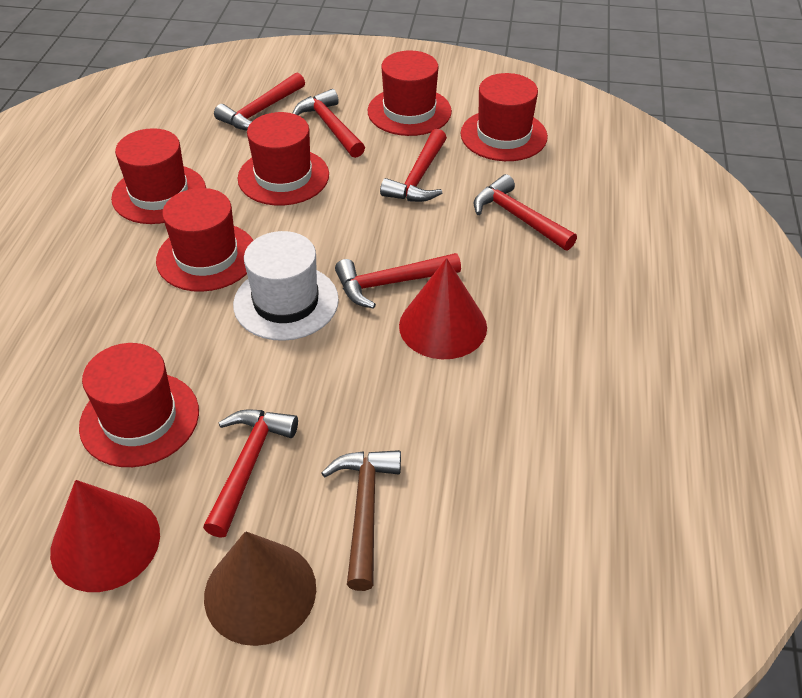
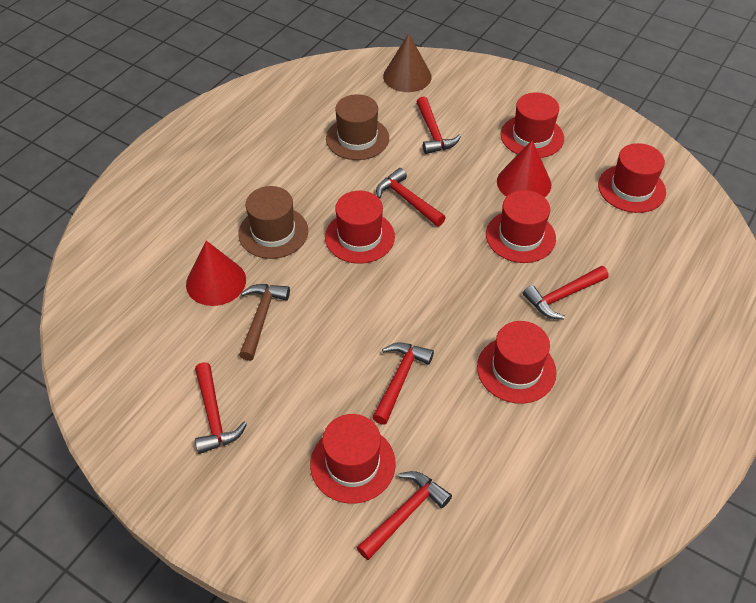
brown hat: 0 -> 2
white hat: 1 -> 0

